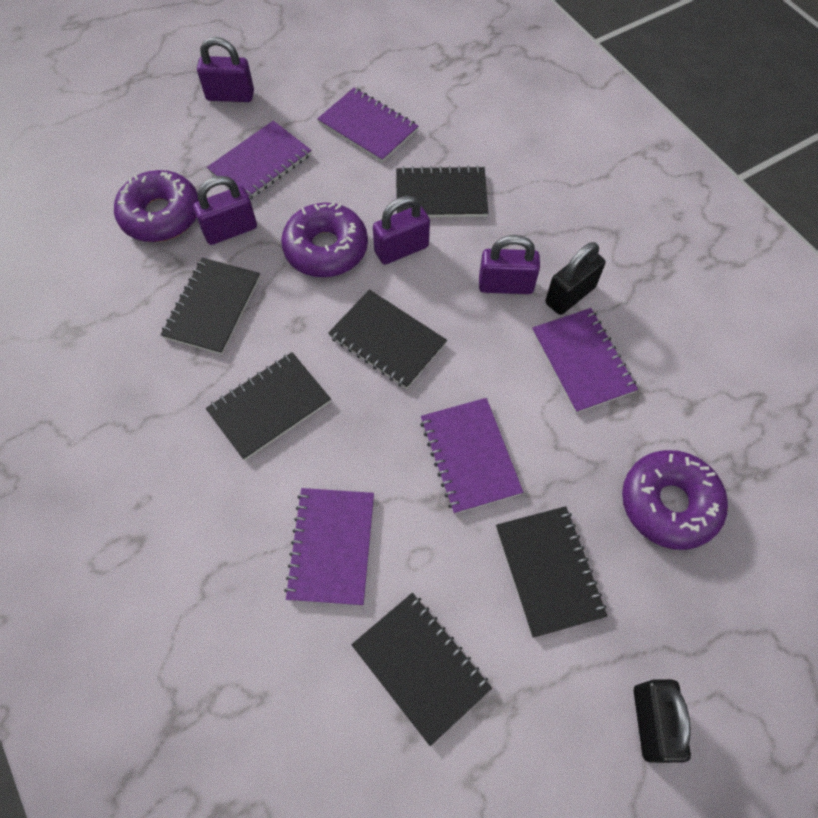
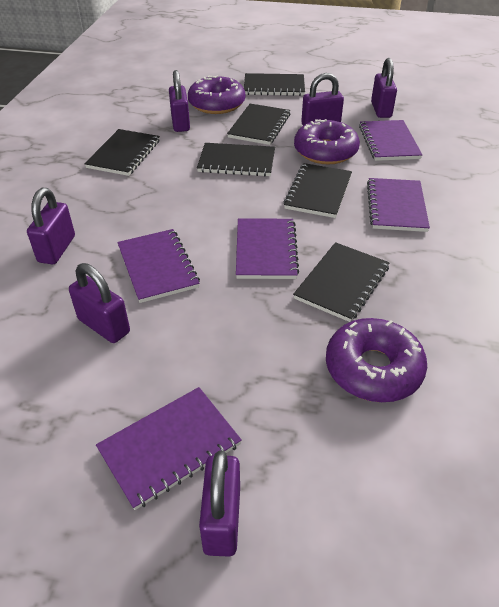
black padlock: 2 -> 0
purple padlock: 4 -> 6

